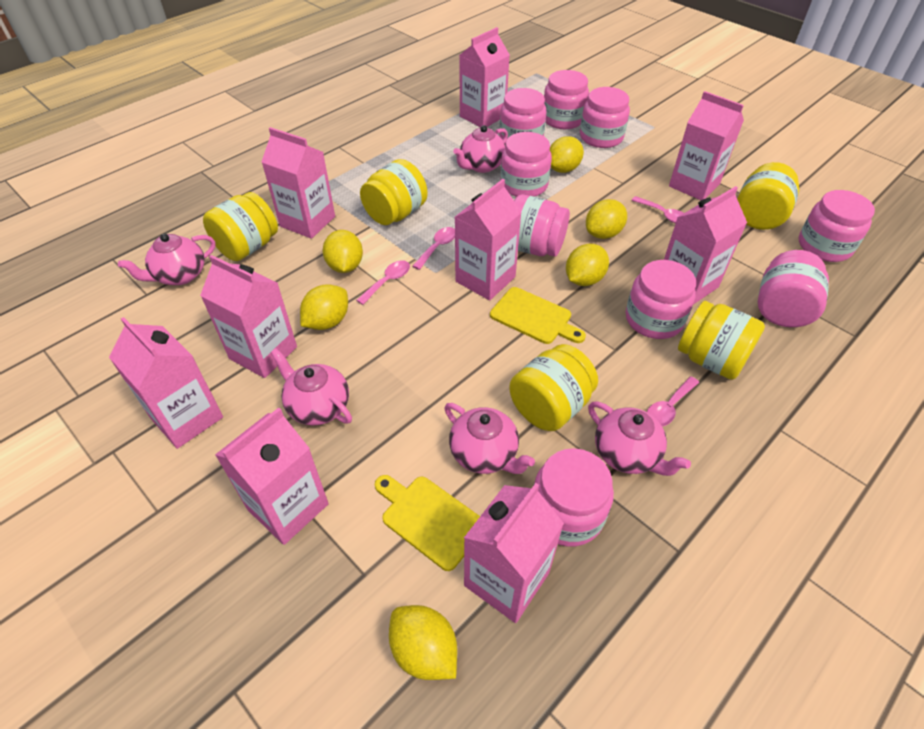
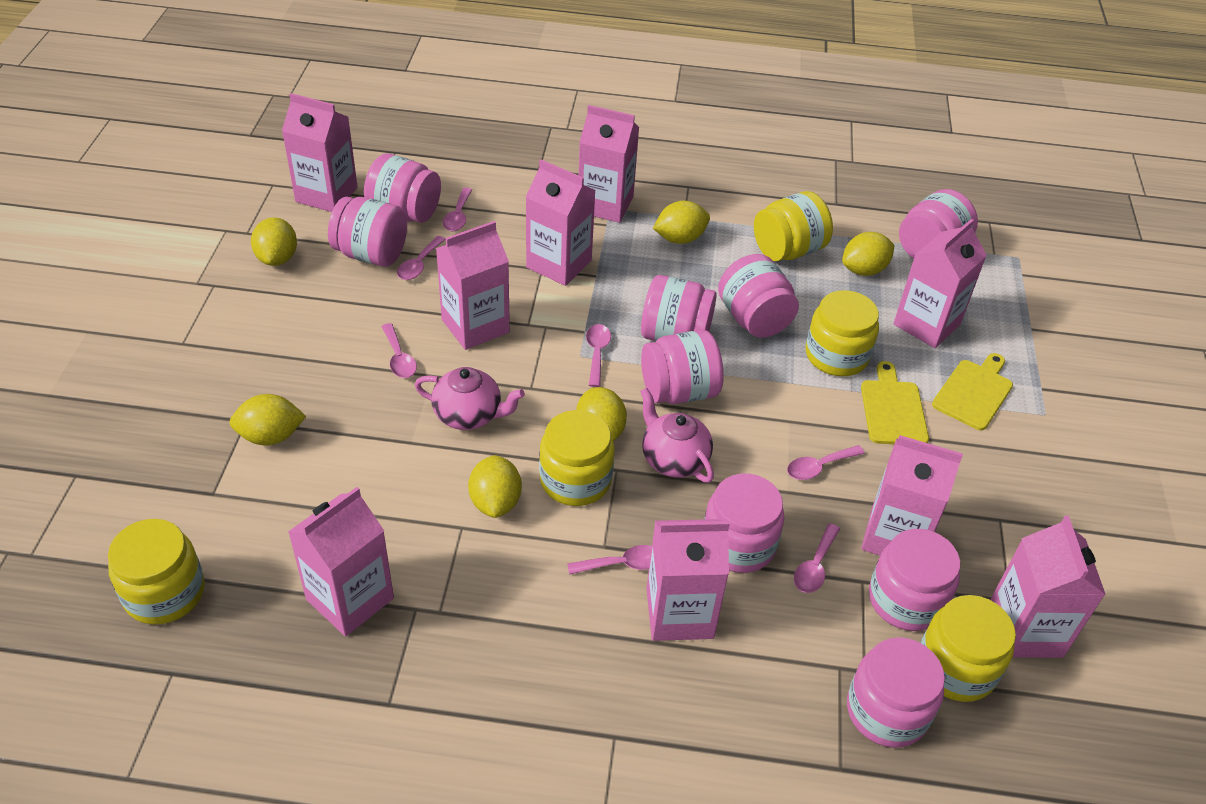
pink spoon: 4 -> 7
pink teapot: 5 -> 2

